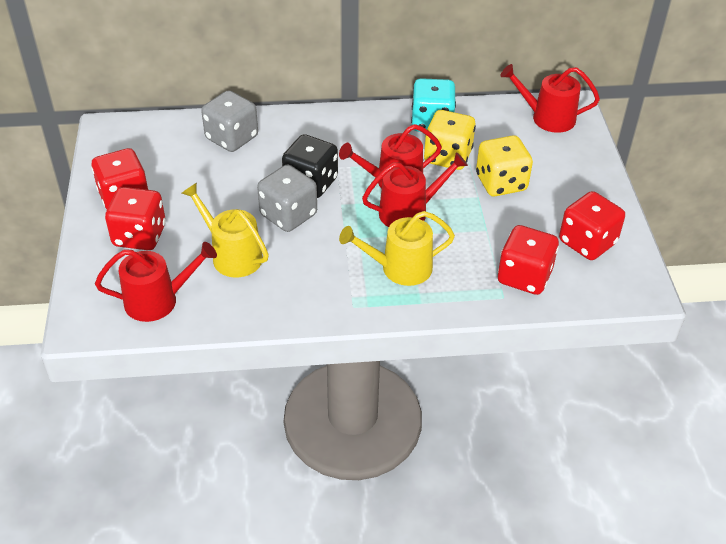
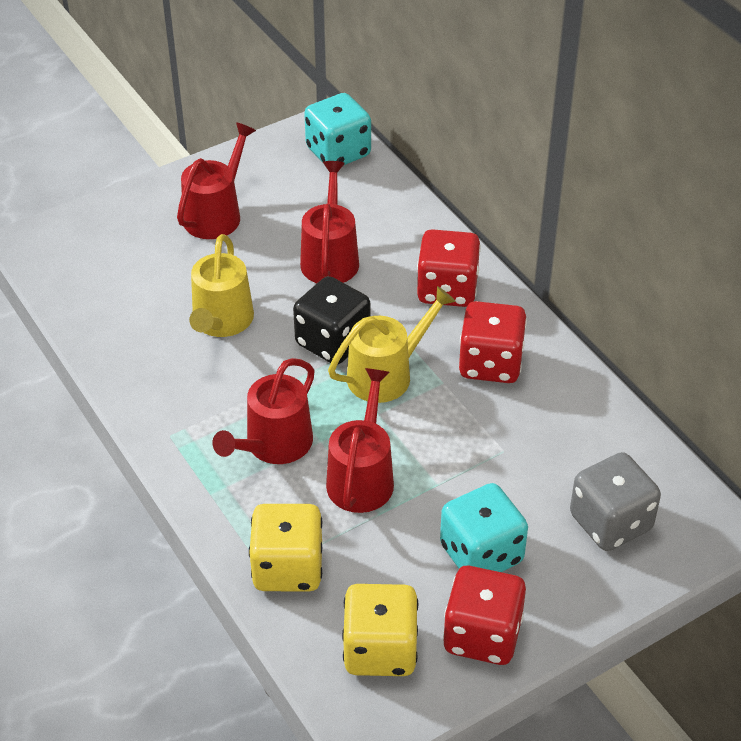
grey dice: 2 -> 1
red dice: 4 -> 3
turquoise dice: 1 -> 2

